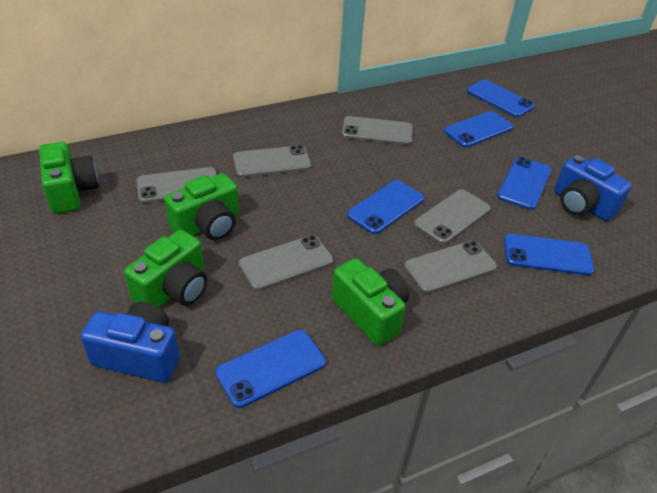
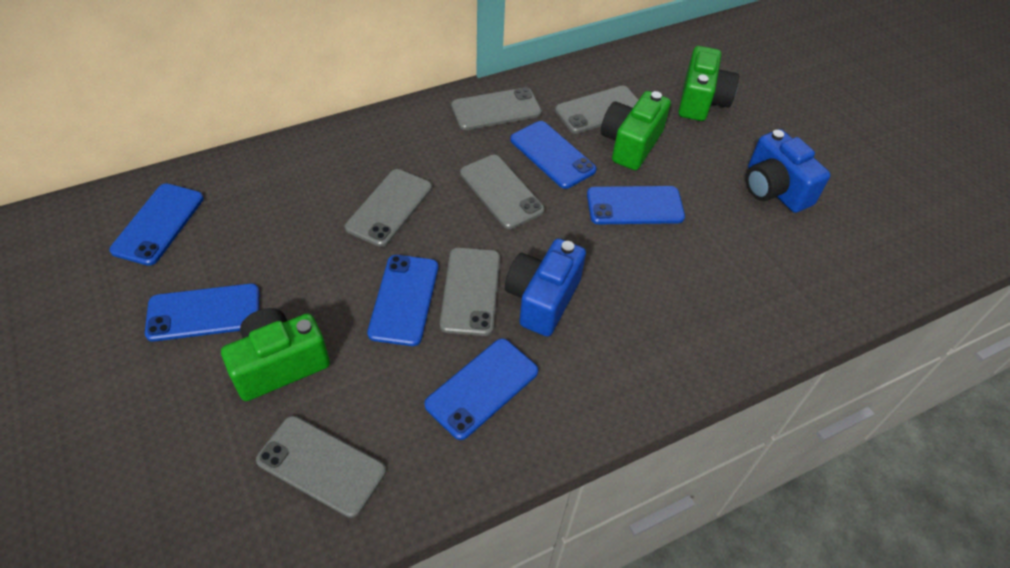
green camera: 4 -> 3

